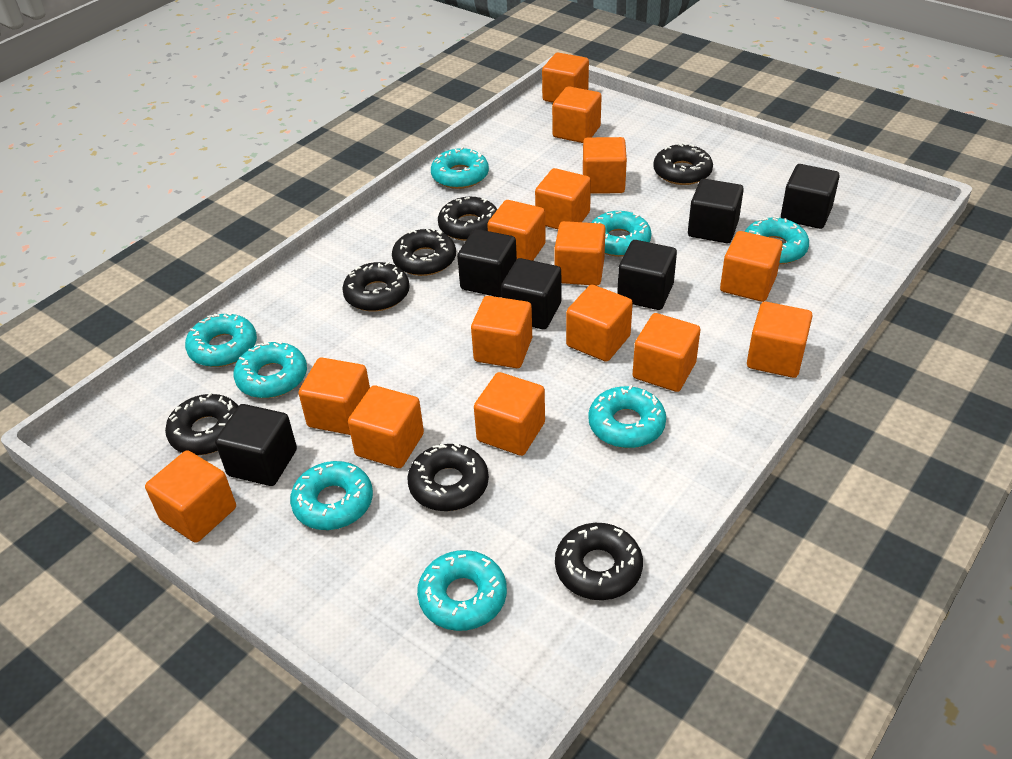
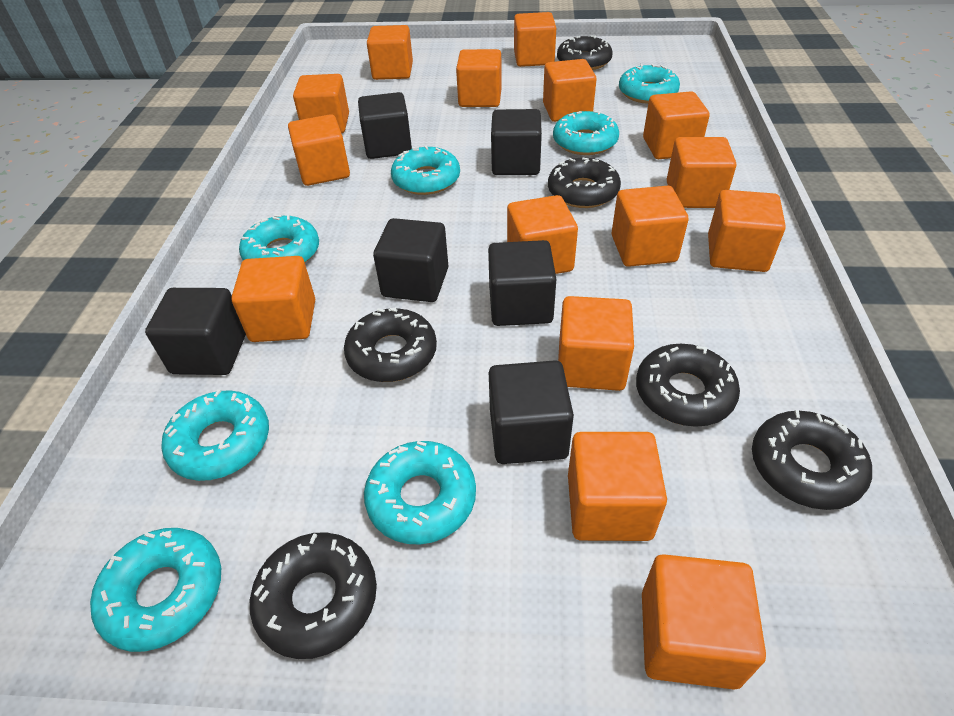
black donut: 7 -> 6
turquoise donut: 8 -> 7

